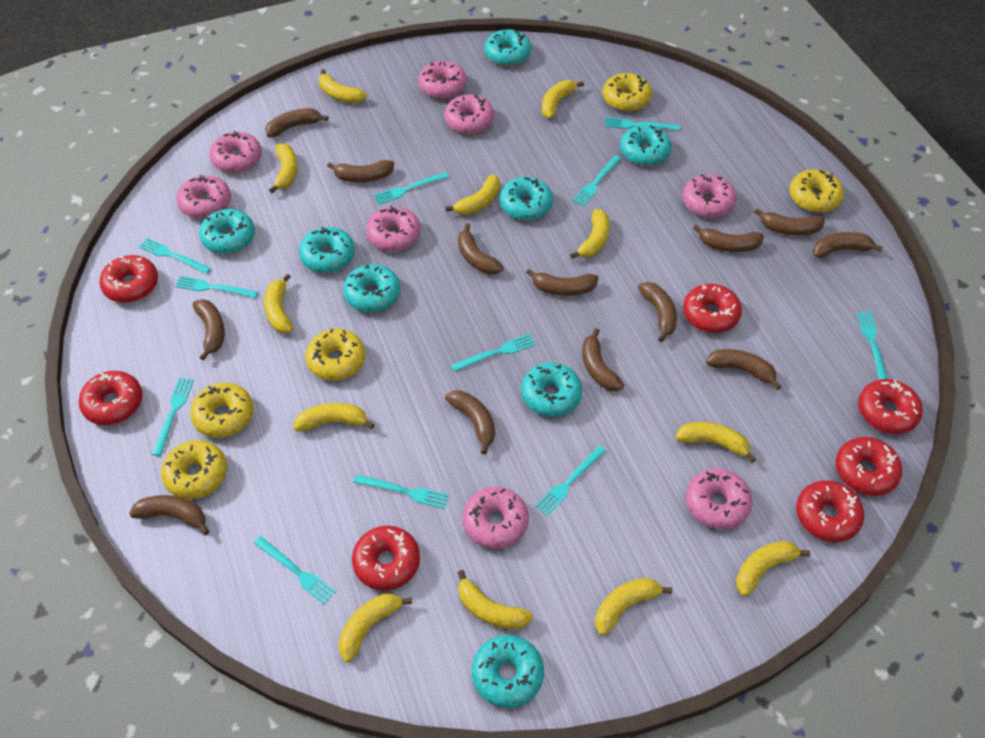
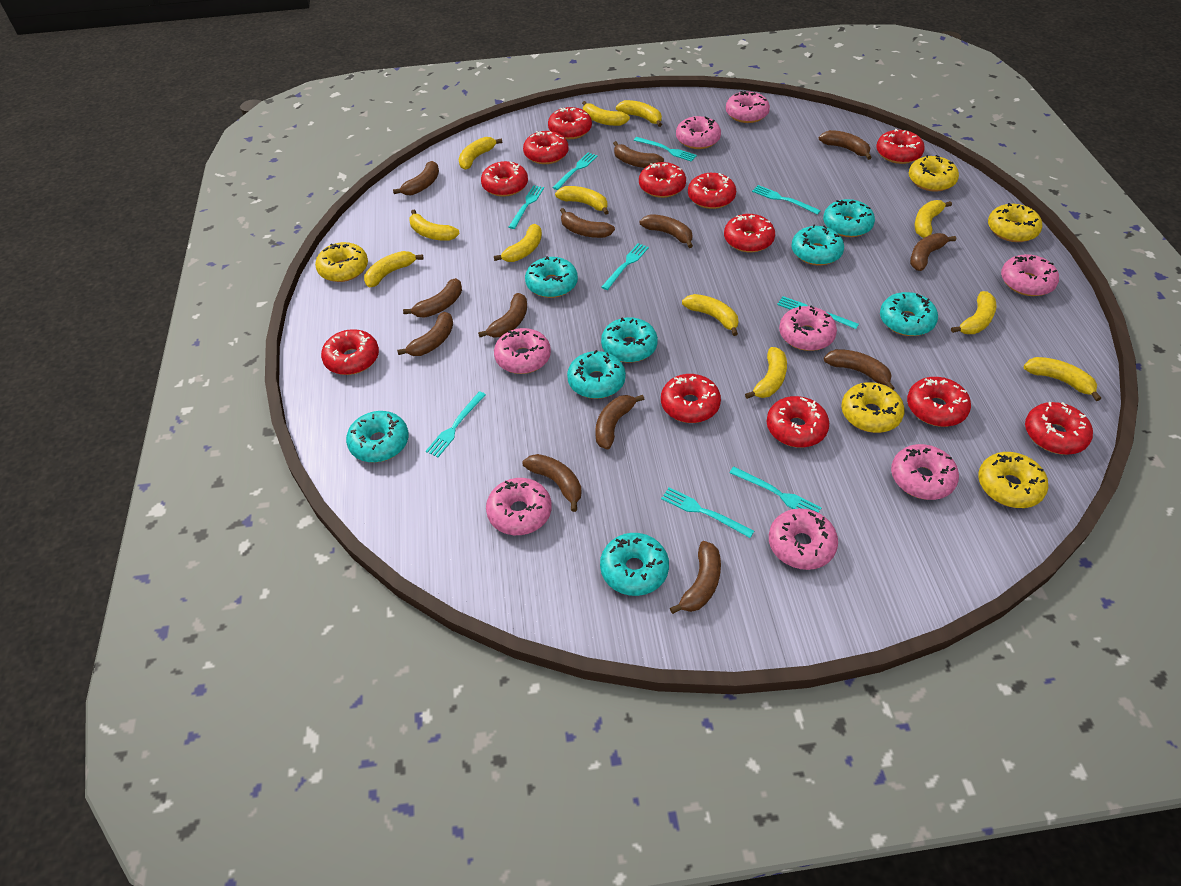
red donut: 7 -> 12
turquoise fork: 11 -> 9

